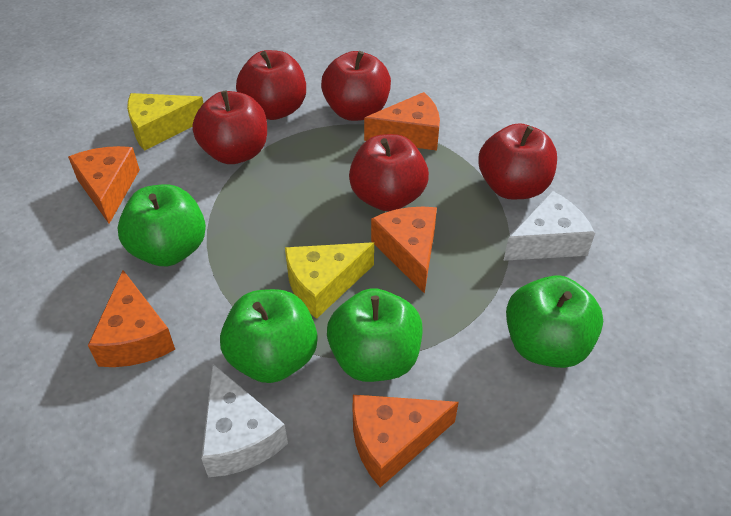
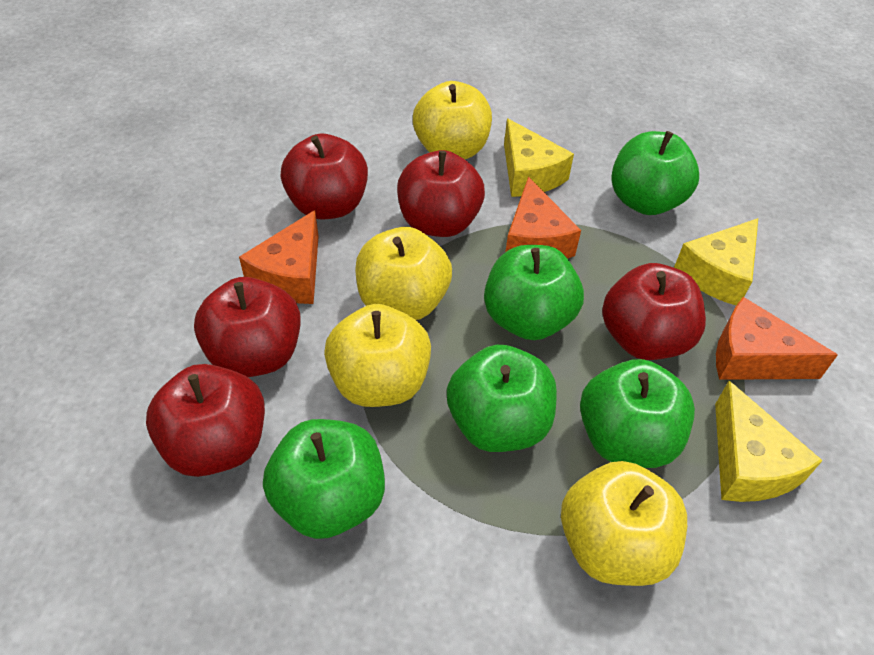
green apple: 4 -> 5
orange cheese: 5 -> 3
white cheese: 2 -> 0
yellow apple: 0 -> 4
yellow cheese: 2 -> 3

